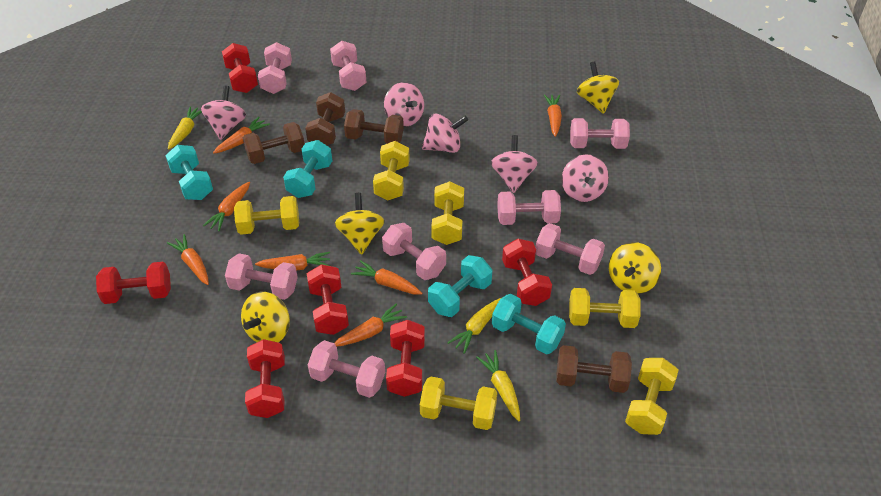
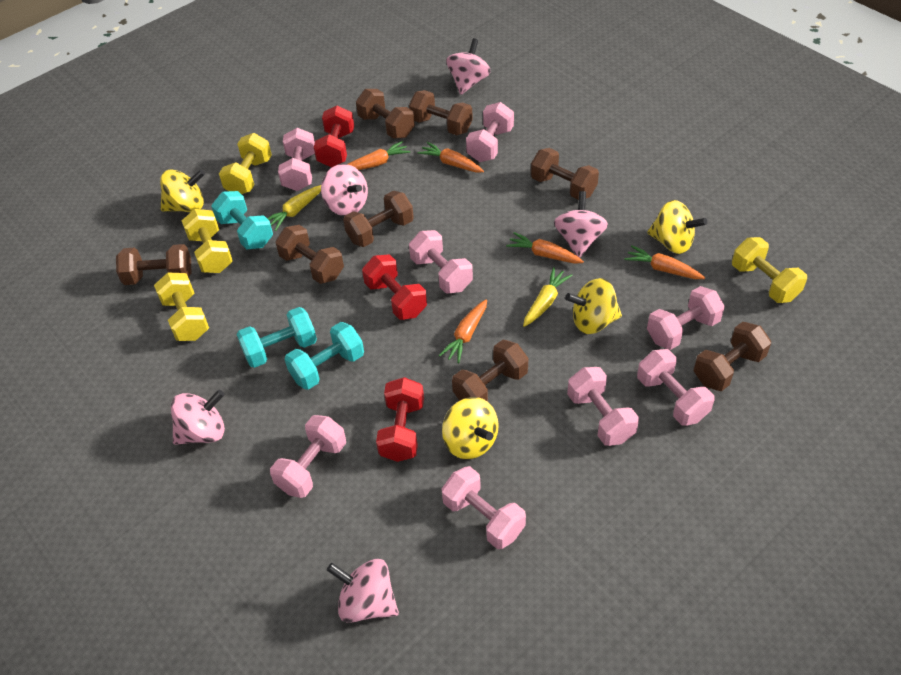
brown dumbbell: 4 -> 8
orange carrot: 7 -> 5
red dumbbell: 6 -> 3
turquoise dumbbell: 4 -> 3
yellow carrot: 3 -> 2
yellow dumbbell: 6 -> 4

